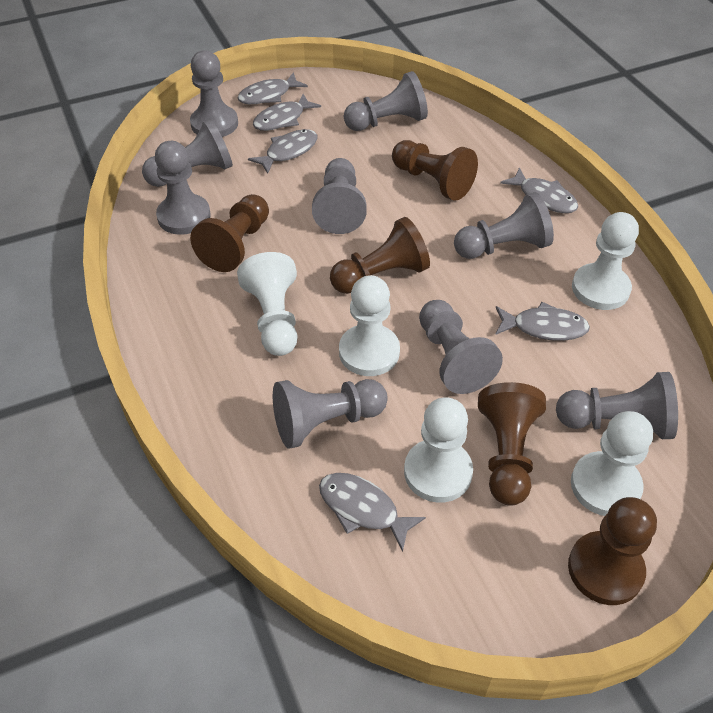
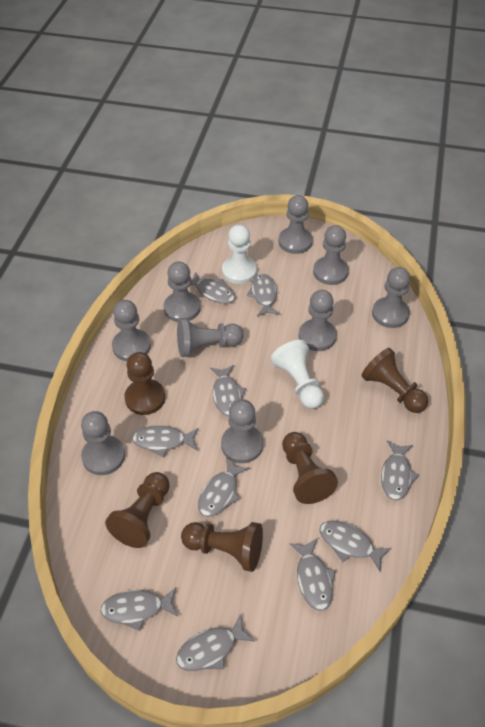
grey fish: 6 -> 10
white pawn: 5 -> 2

